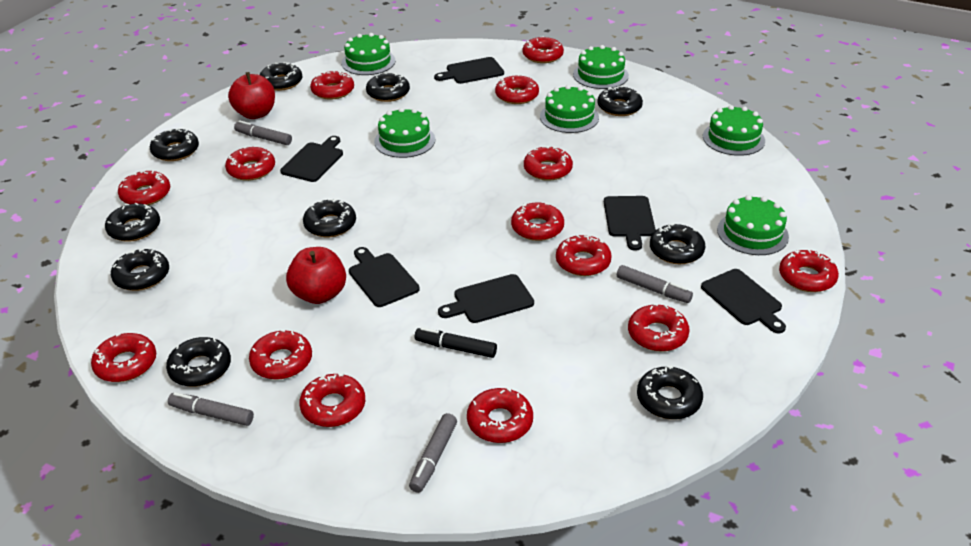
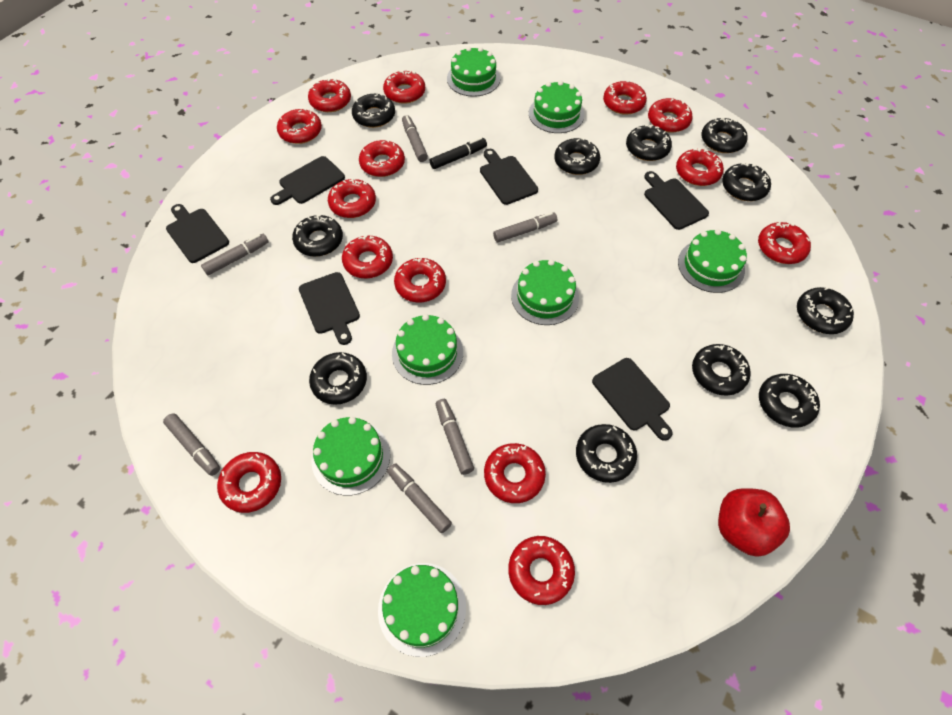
black donut: 10 -> 11
green cake: 6 -> 7
grey marker: 4 -> 6
red apple: 2 -> 1

